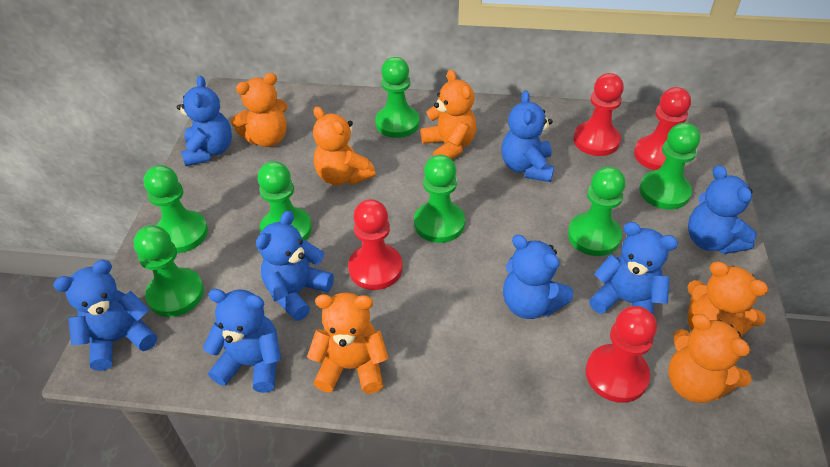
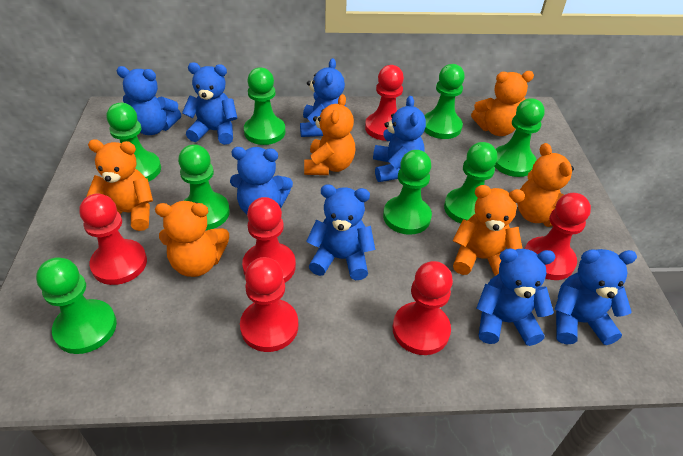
green pawn: 7 -> 8
red pawn: 4 -> 6

